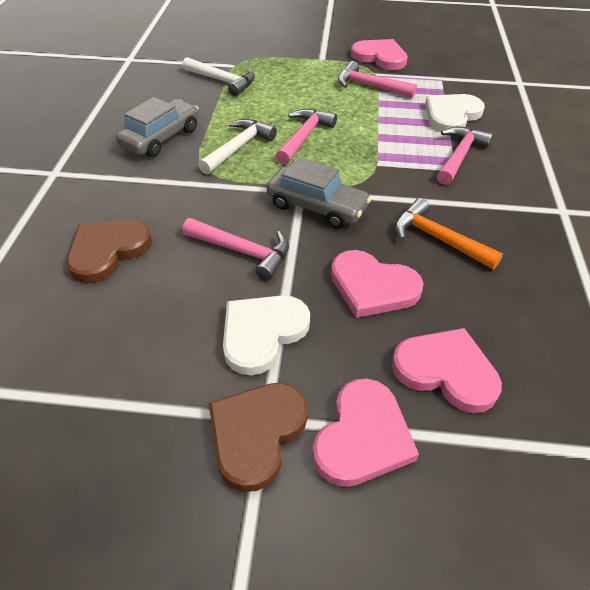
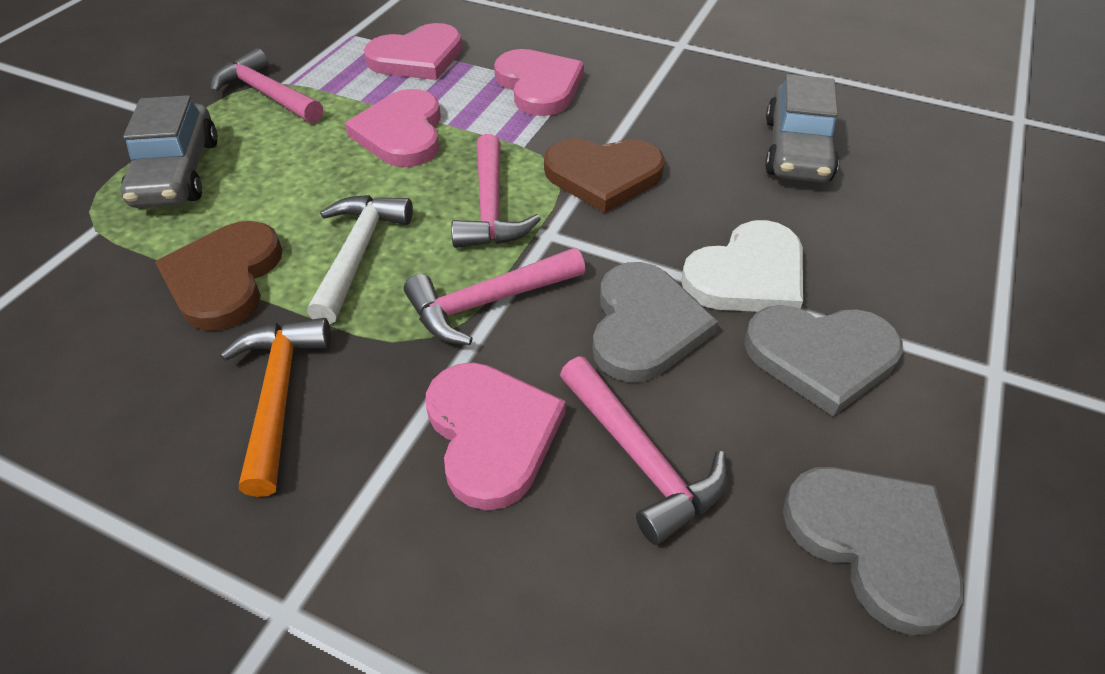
grey heart: 0 -> 3
white hammer: 2 -> 1
white heart: 2 -> 1

